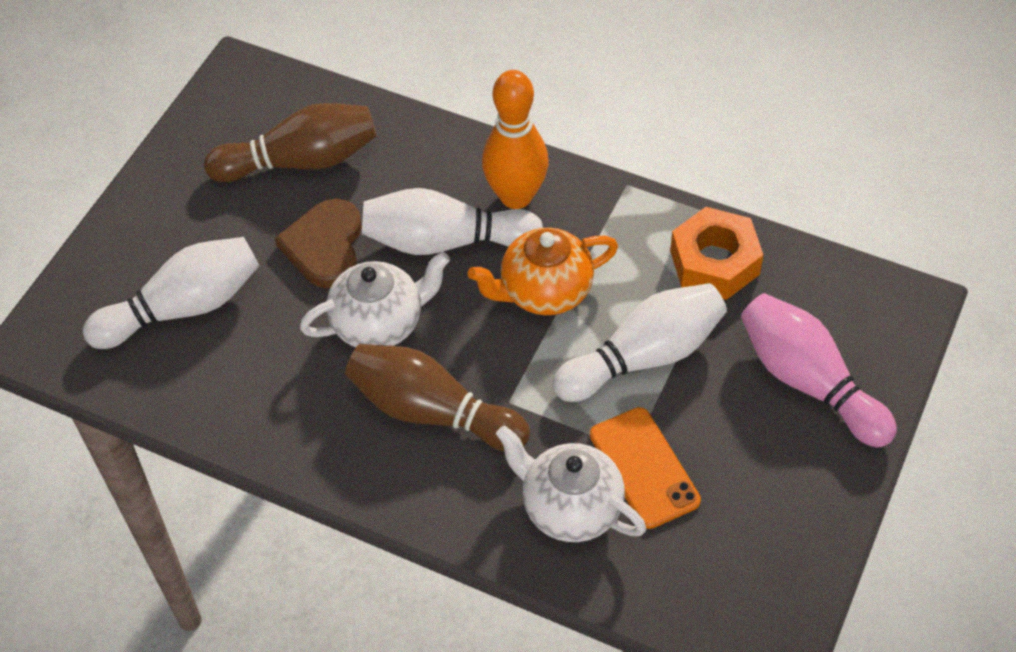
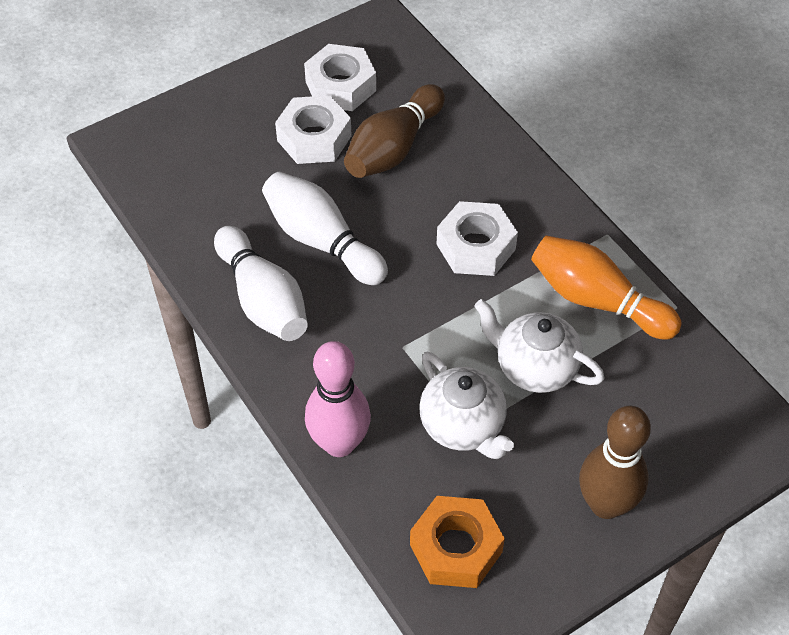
brown heart: 1 -> 0
orange phone: 1 -> 0
orange teapot: 1 -> 0
white bowling pin: 3 -> 2
white nut: 0 -> 3

